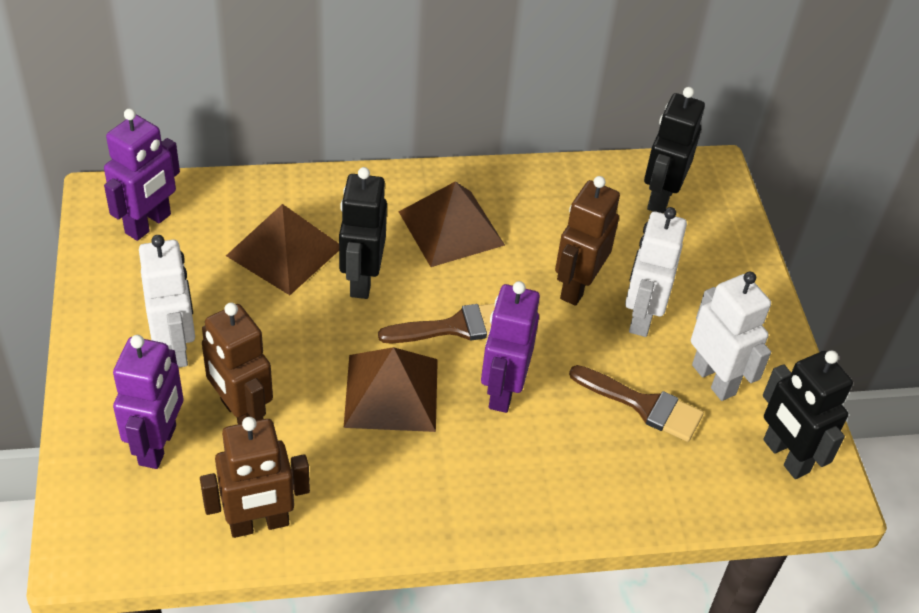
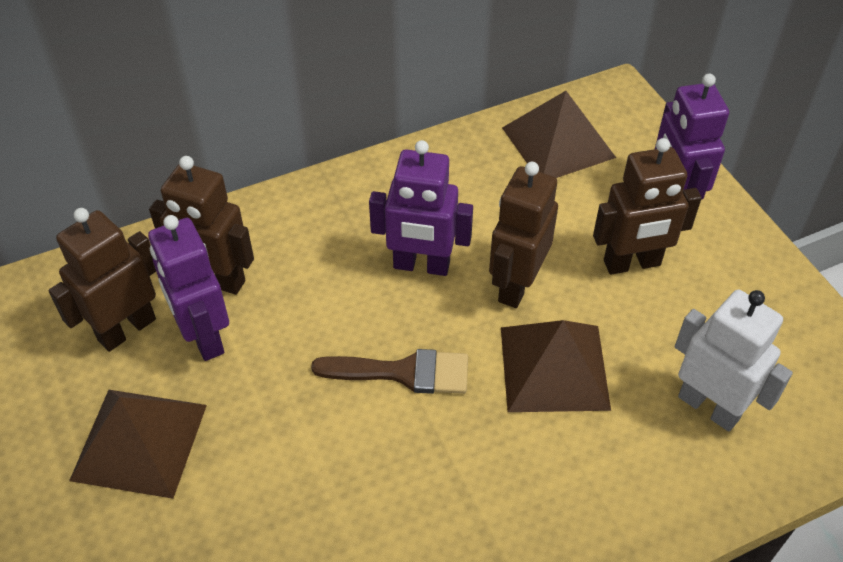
black robot: 3 -> 0
brown brush: 2 -> 1
brown robot: 3 -> 4
white robot: 3 -> 1

